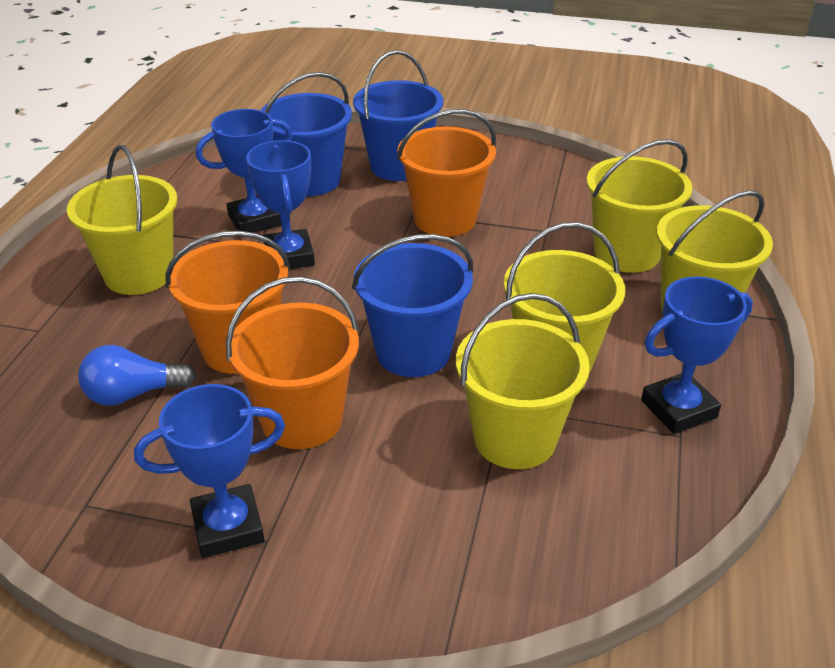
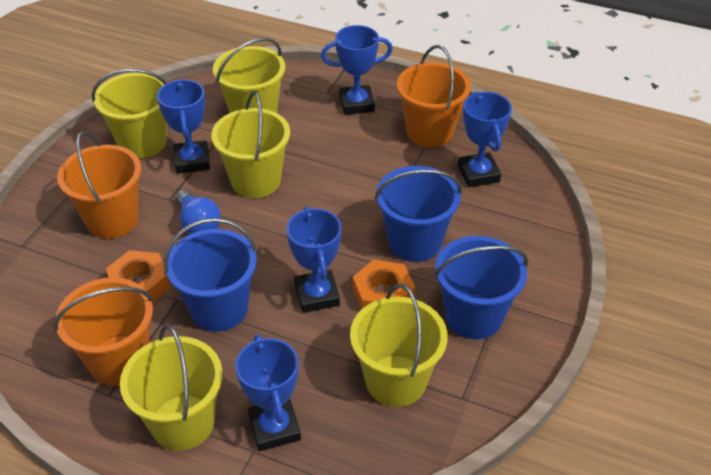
blue trophy: 4 -> 5
orange nut: 0 -> 2

